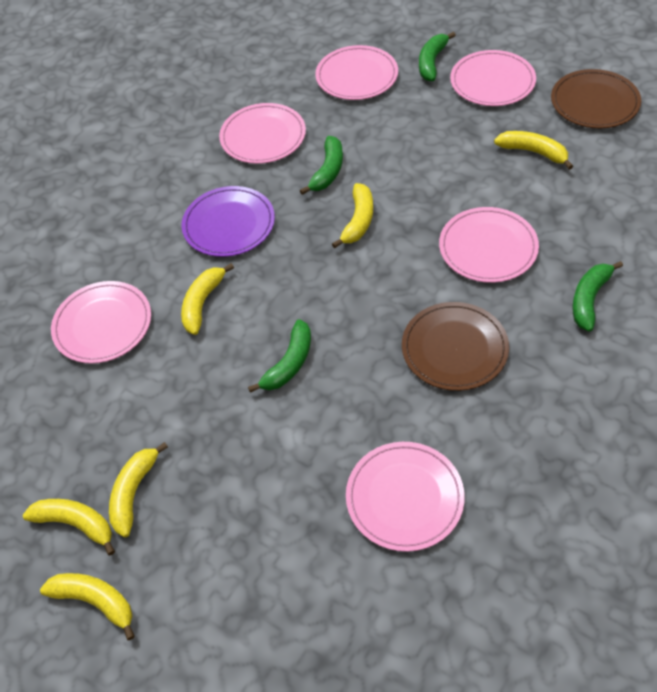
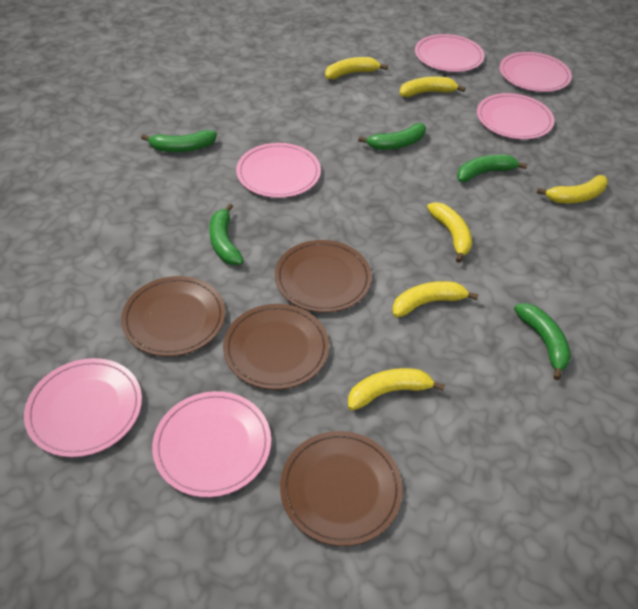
brown plate: 2 -> 4
green banana: 4 -> 5
purple plate: 1 -> 0

